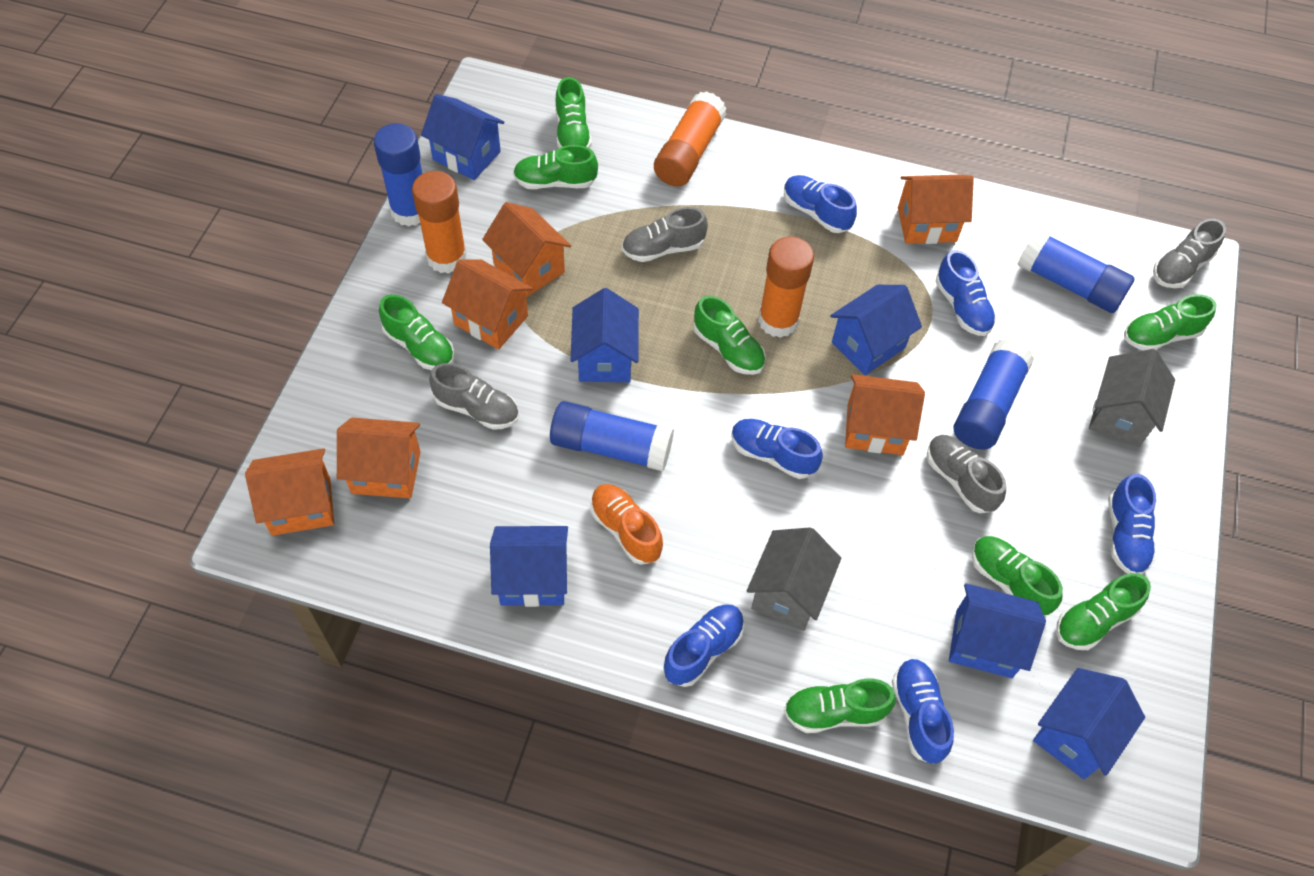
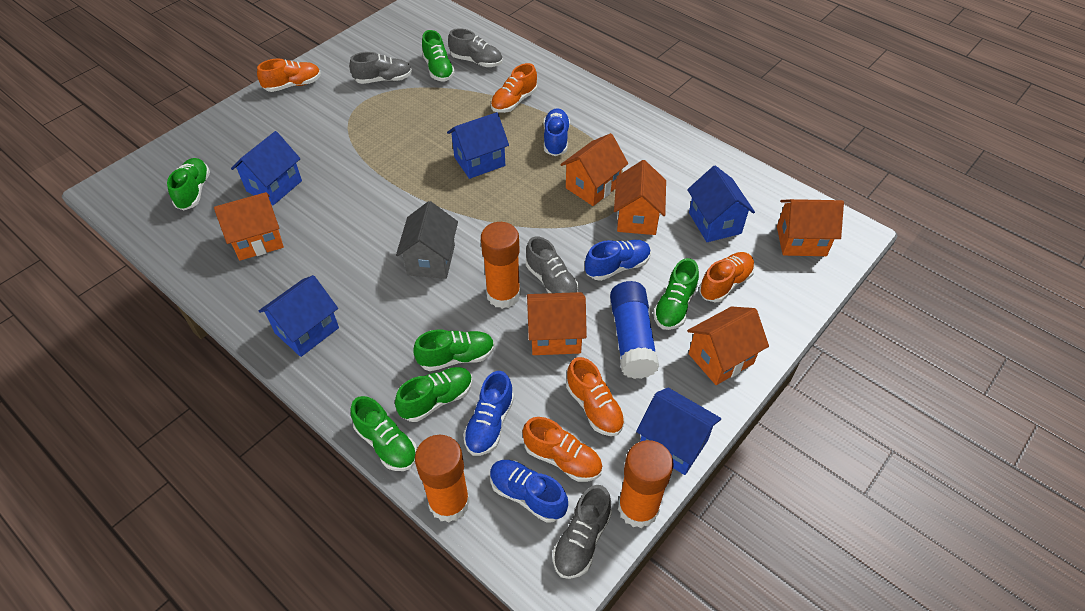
blue glue stick: 4 -> 1
blue house: 6 -> 5
blue shoe: 6 -> 4
green shoe: 8 -> 6
grey house: 2 -> 1
orange shoe: 1 -> 5

